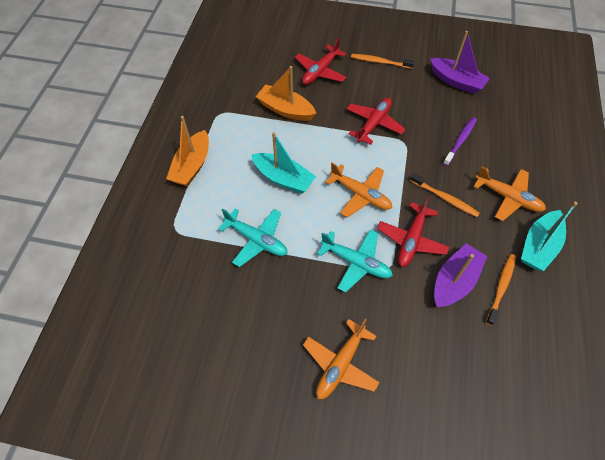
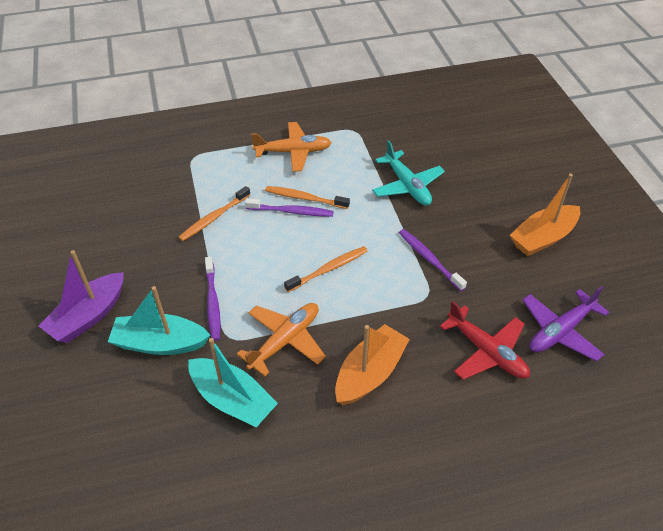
orange plane: 3 -> 2
purple boat: 2 -> 1
purple plane: 0 -> 1
purple toothbrush: 1 -> 3
red plane: 3 -> 1
turquoise plane: 2 -> 1

